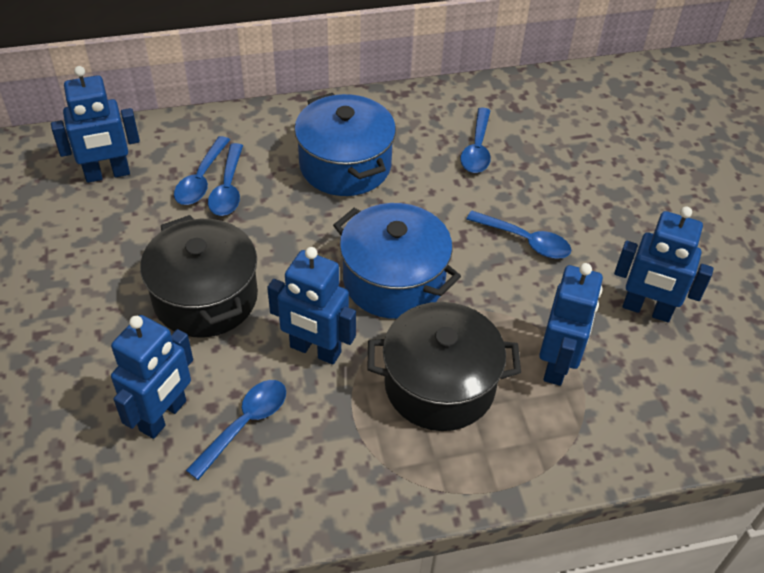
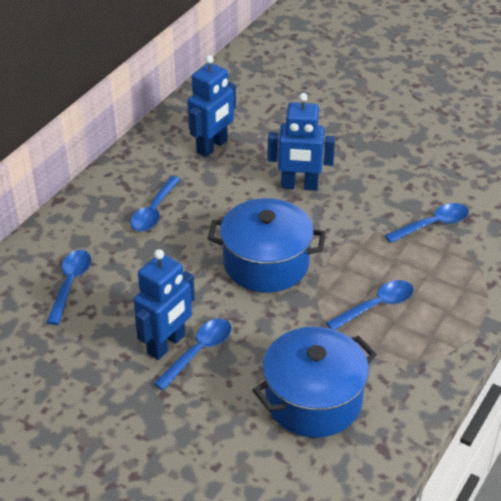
black pot: 2 -> 0
blue robot: 5 -> 3

